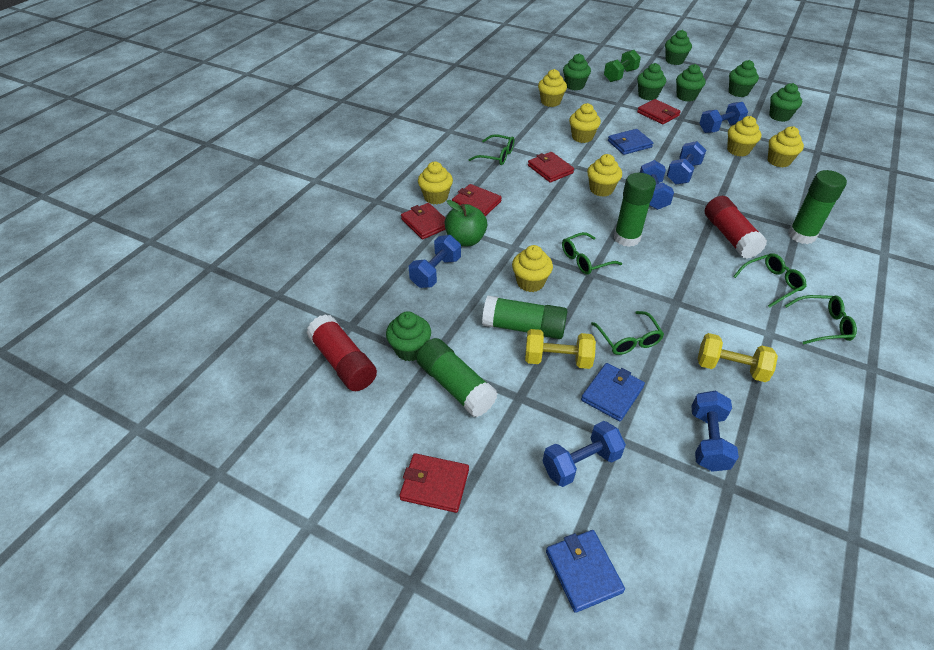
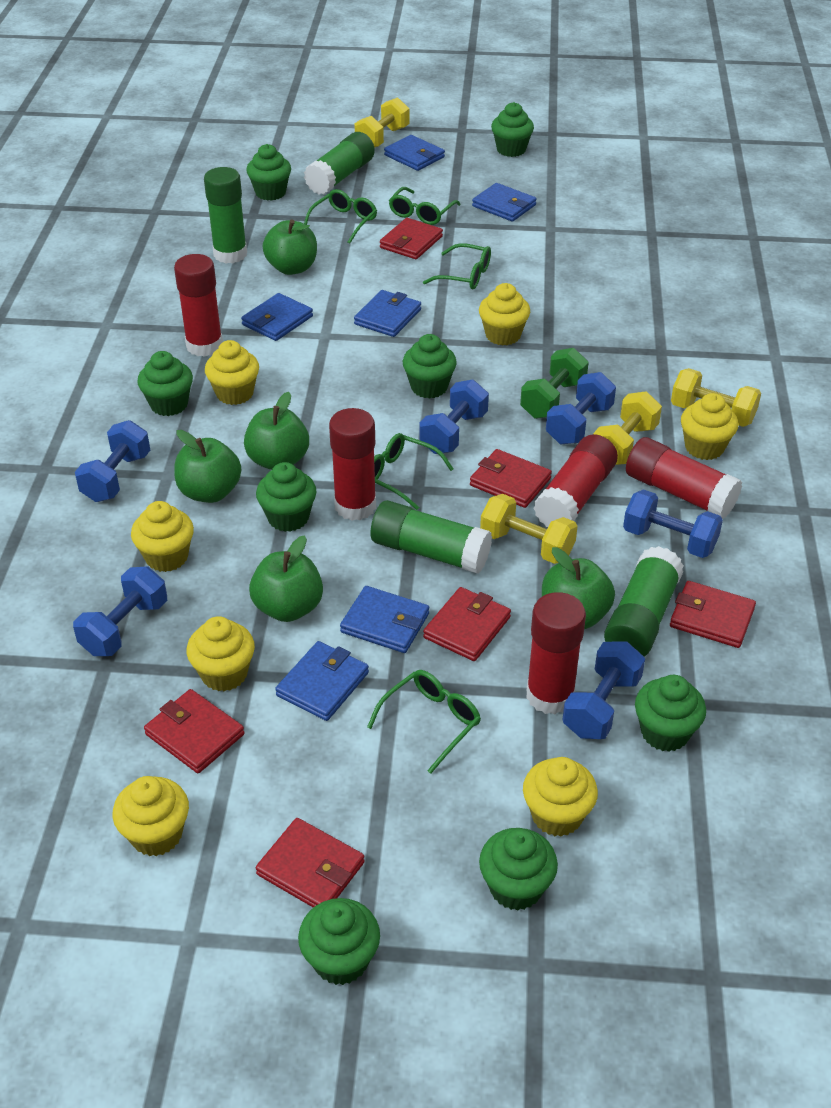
blue wallet: 3 -> 6
green apple: 1 -> 5
green cupcake: 7 -> 8
red glue stick: 2 -> 5
red wallet: 5 -> 6
yellow dumbbell: 2 -> 4

